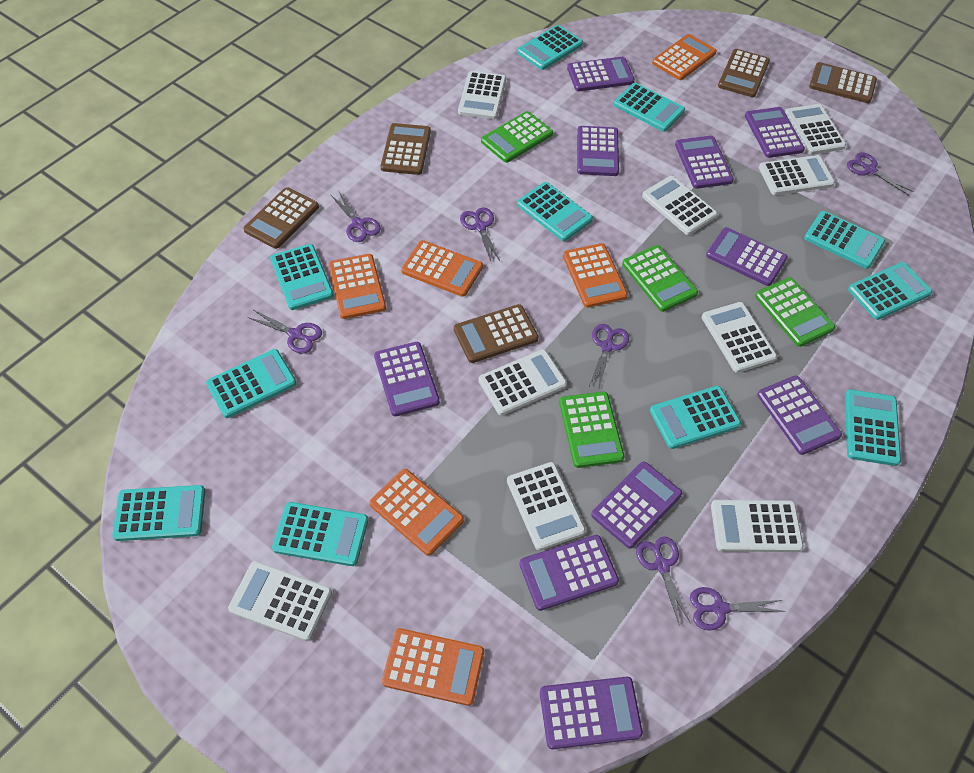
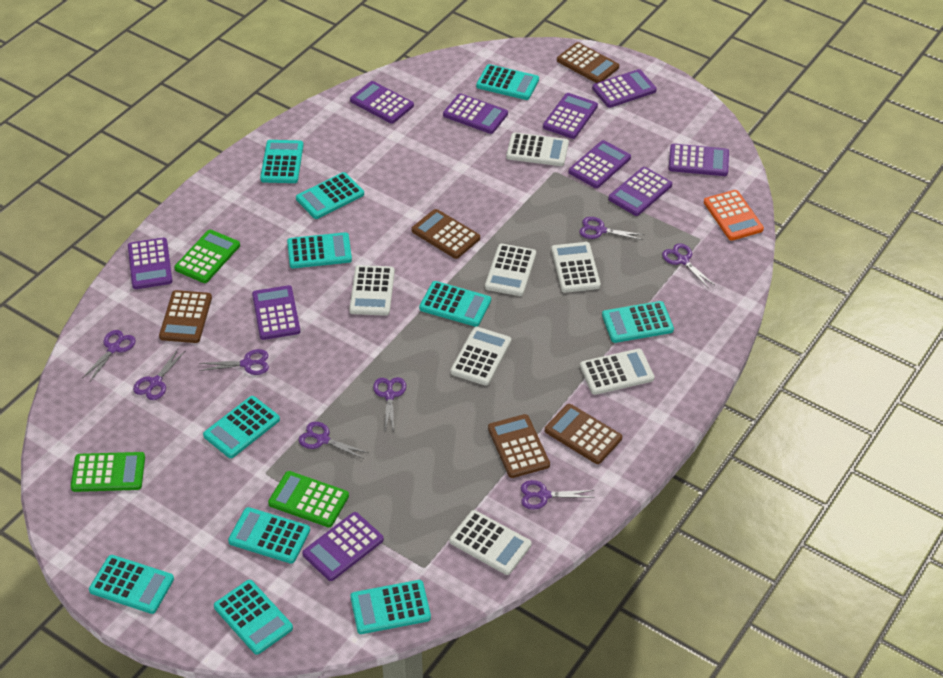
green calculator: 4 -> 3
orange calculator: 6 -> 1
purple scissors: 7 -> 8
white calculator: 9 -> 7

